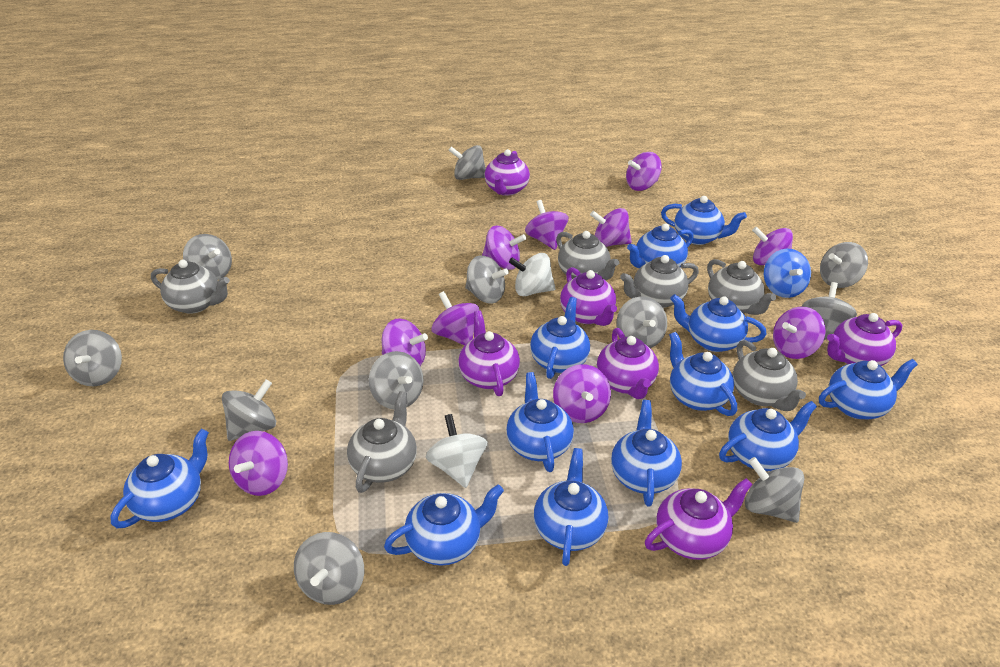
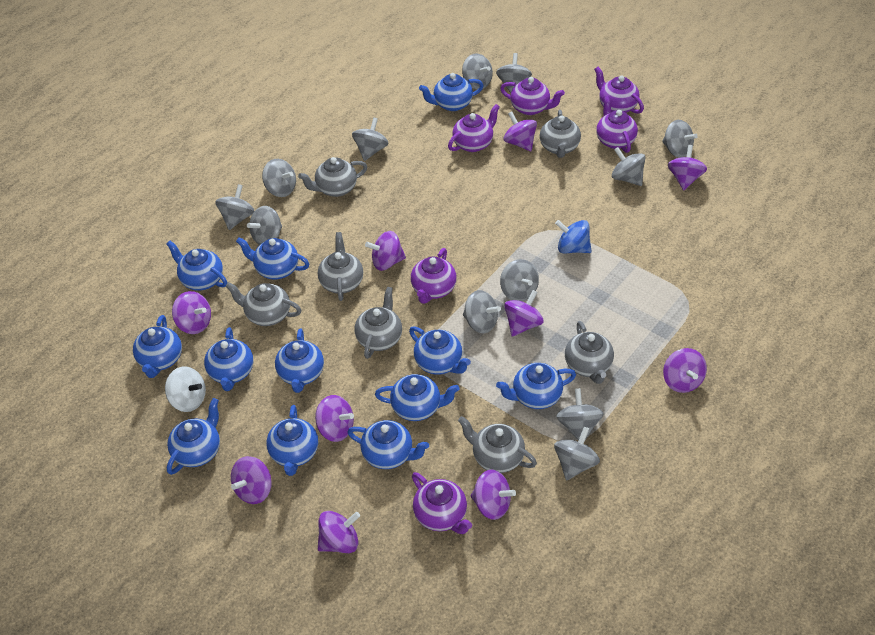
grey spinning top: 11 -> 12
grey teapot: 6 -> 7
white spinning top: 2 -> 1

